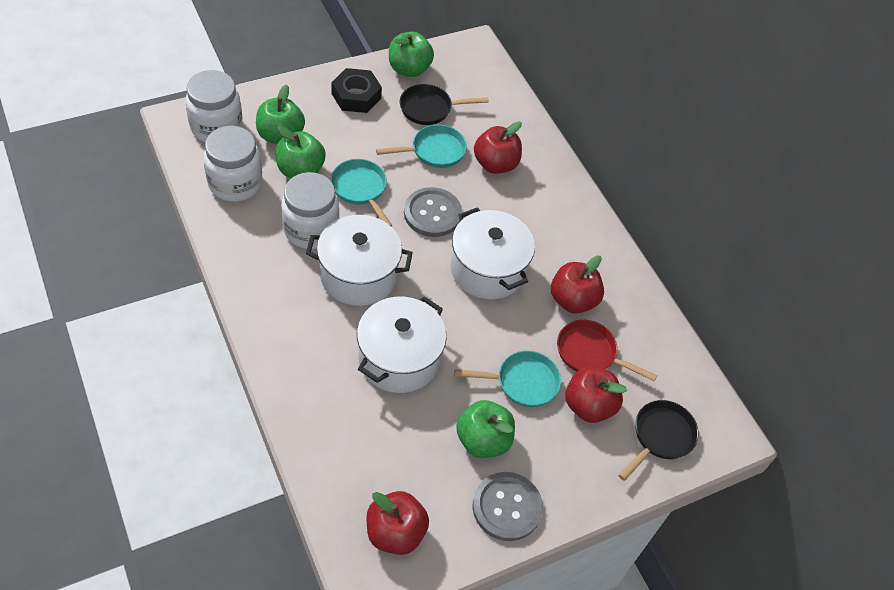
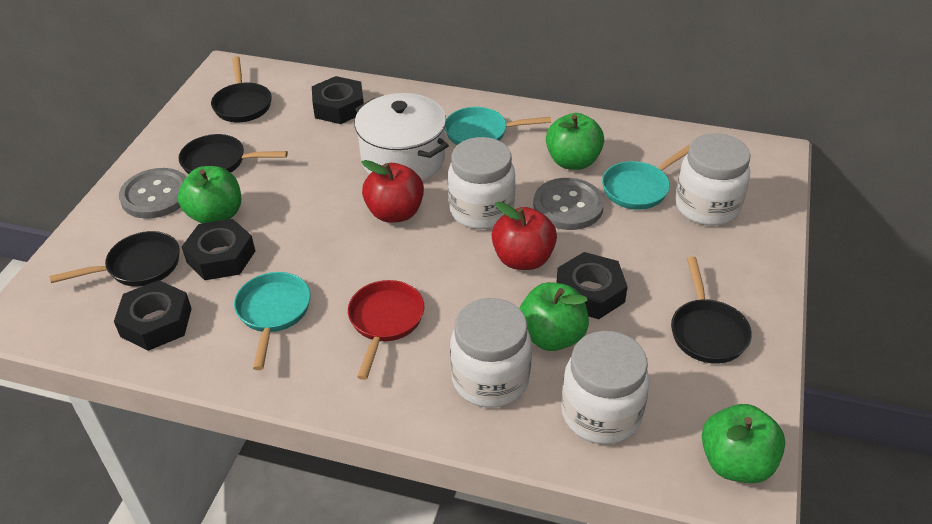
black nut: 1 -> 4
black pan: 2 -> 4
red apple: 4 -> 2
white jar: 3 -> 4
white pot: 3 -> 1

